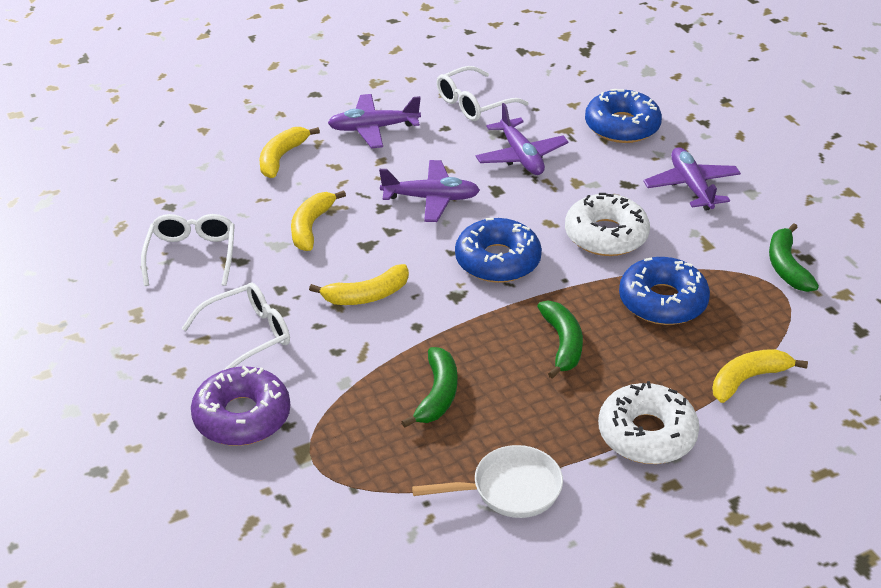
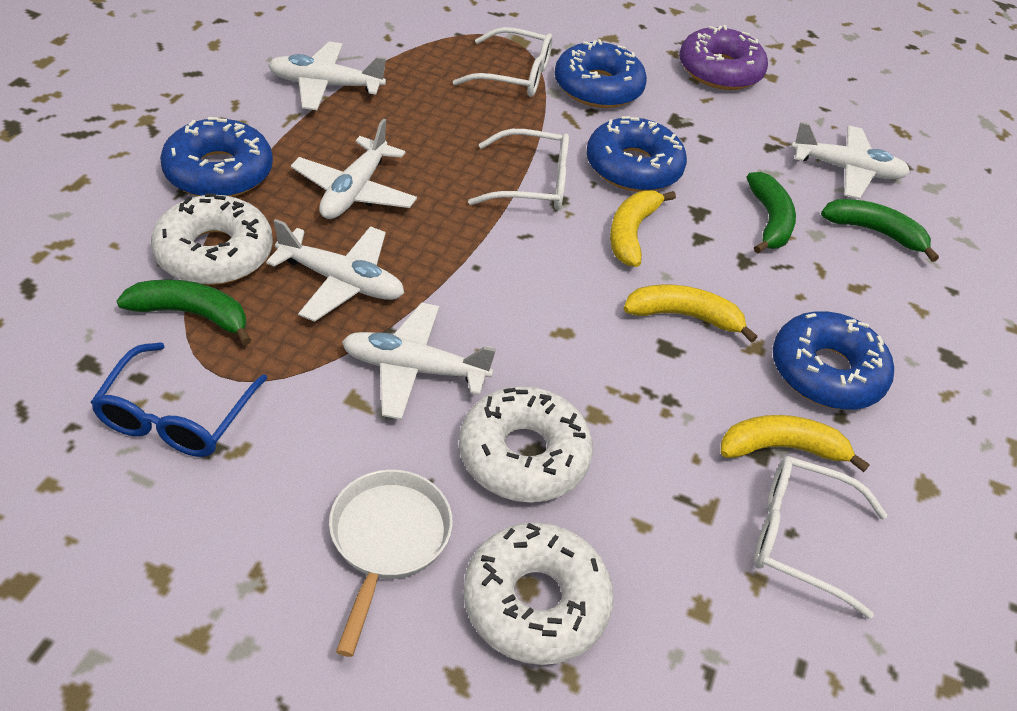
blue donut: 3 -> 4
blue glasses: 0 -> 1
purple plane: 4 -> 0
white donut: 2 -> 3
white plane: 0 -> 5
yellow banana: 4 -> 3

